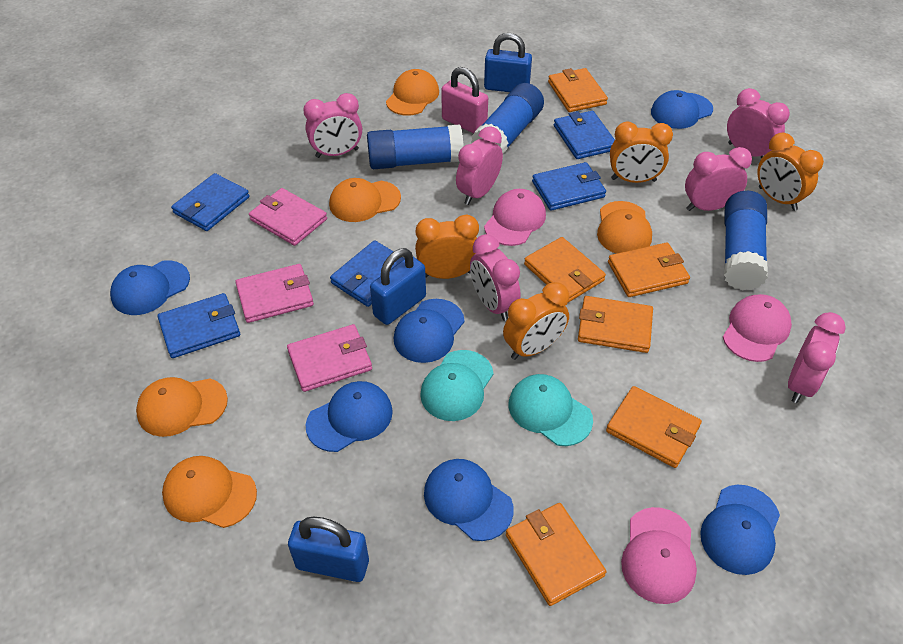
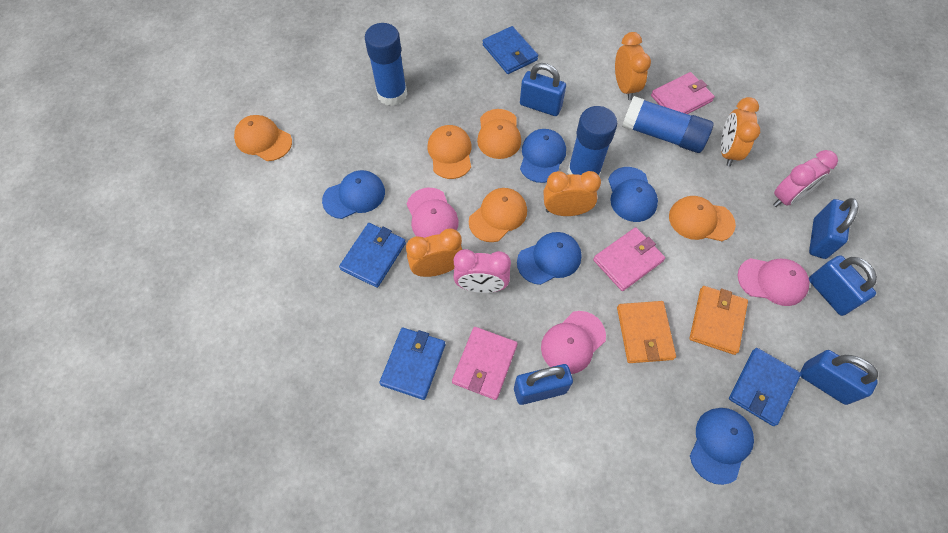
blue cap: 6 -> 5
blue padlock: 3 -> 5
blue wallet: 5 -> 4
orange wallet: 6 -> 2
pink clock: 6 -> 2
pink padlock: 1 -> 0
turquoise cap: 2 -> 0

